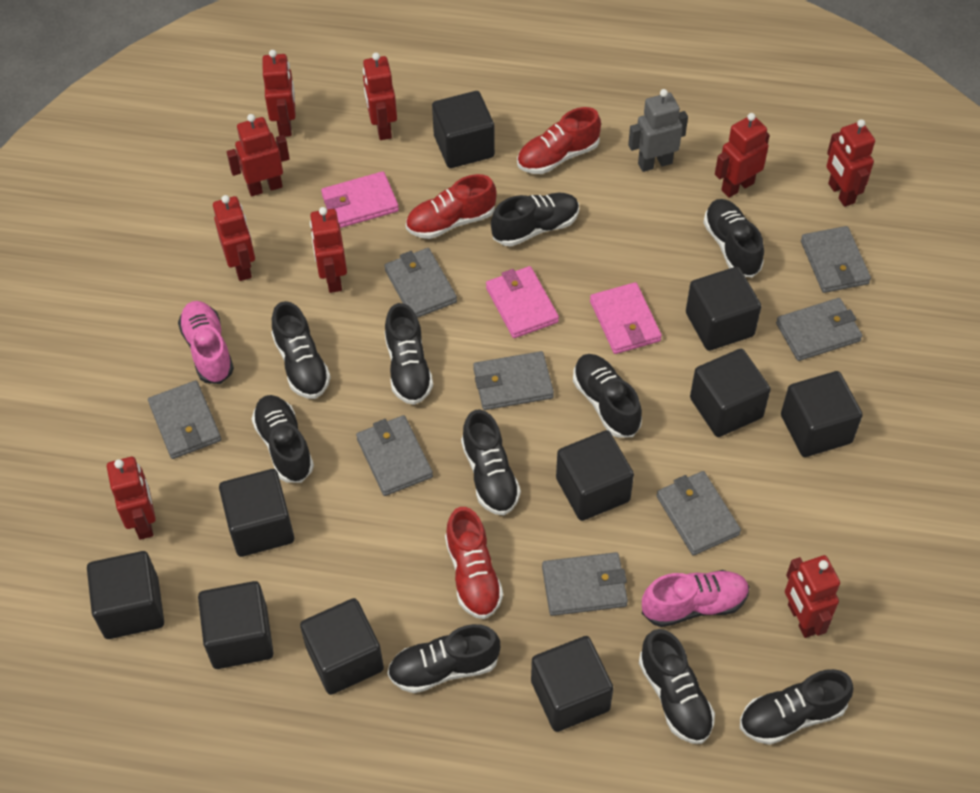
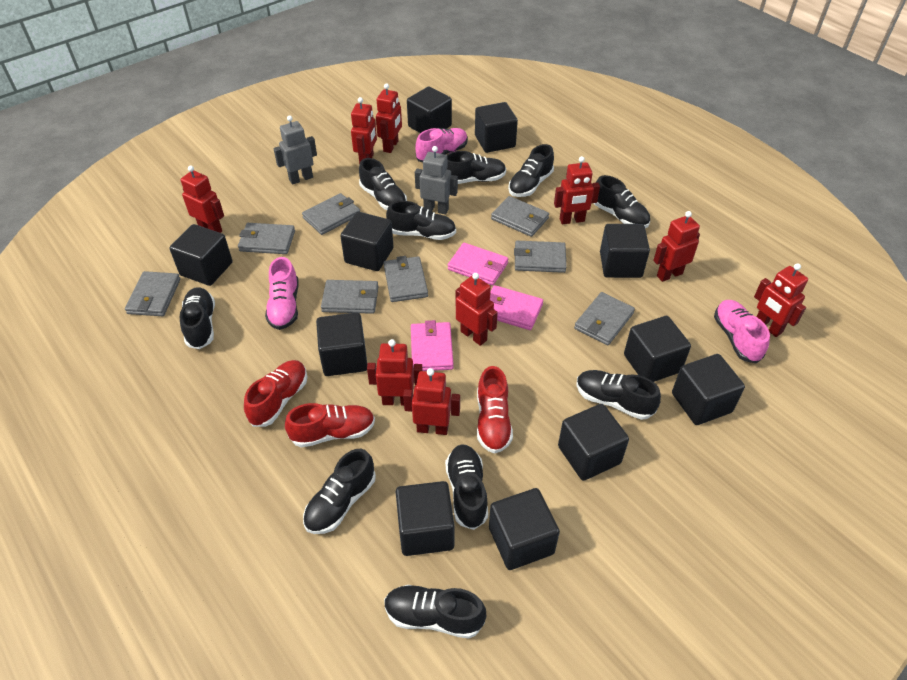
black cube: 10 -> 11
grey robot: 1 -> 2
pink shoe: 2 -> 3

